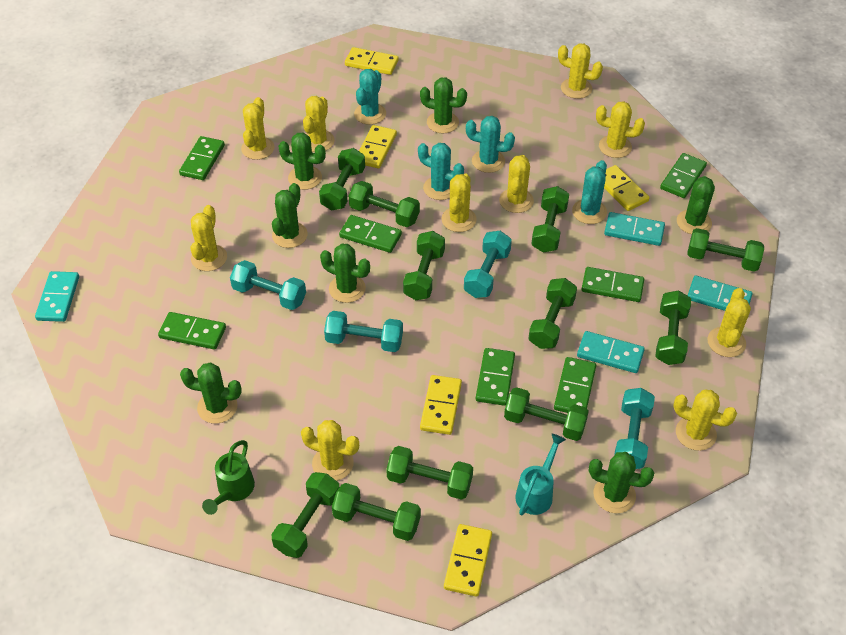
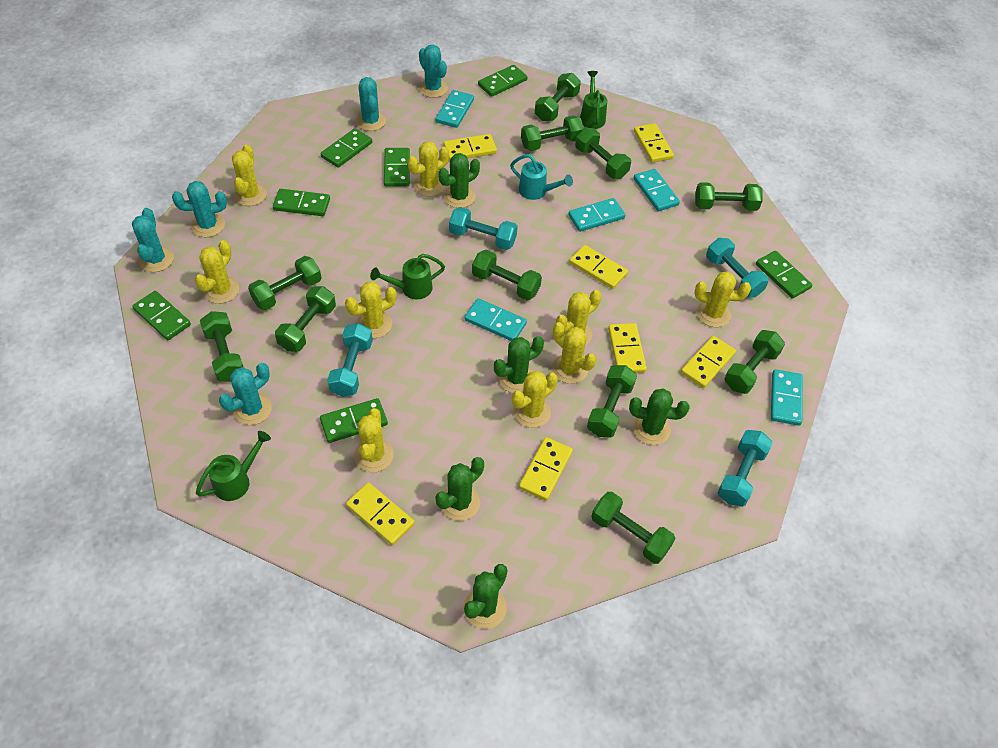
green cactus: 7 -> 5
green watering can: 1 -> 3
turquoise cactus: 4 -> 5
turquoise domino: 4 -> 5
yellow cactus: 10 -> 9
yellow domino: 5 -> 7

